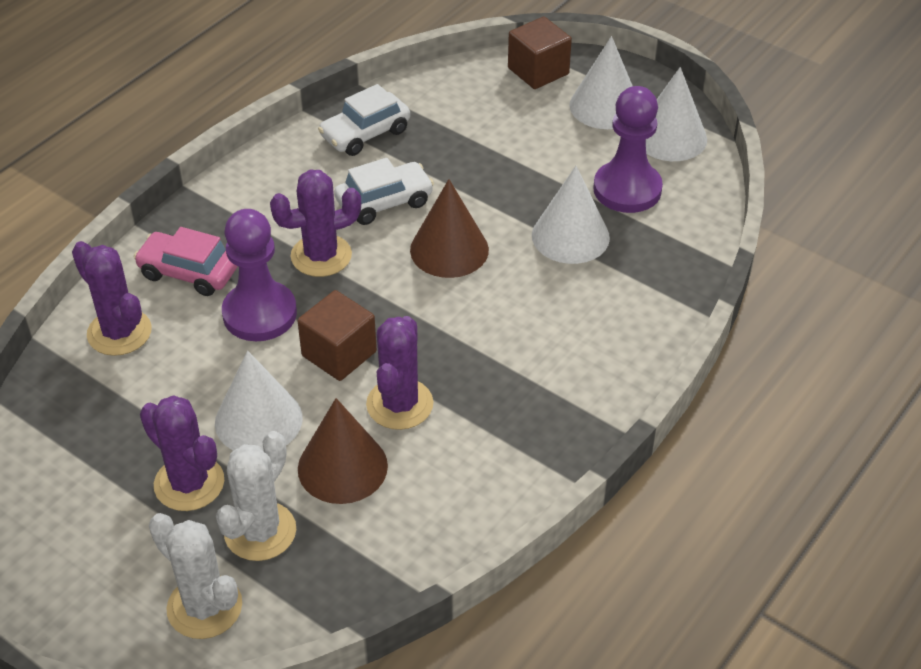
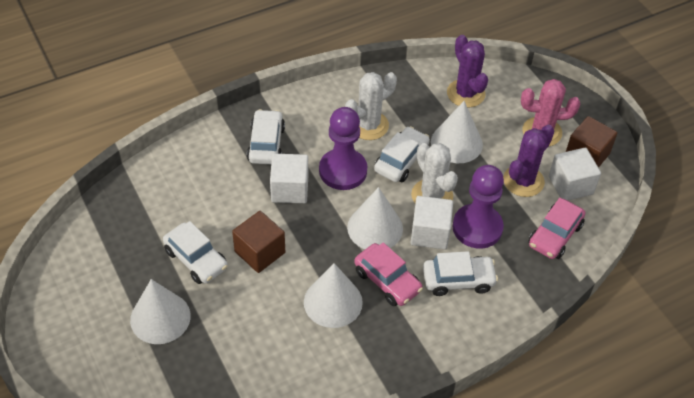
brown cone: 2 -> 0
pink cactus: 0 -> 1
pink car: 1 -> 2
purple cactus: 4 -> 2
white car: 2 -> 4
white cube: 0 -> 3

